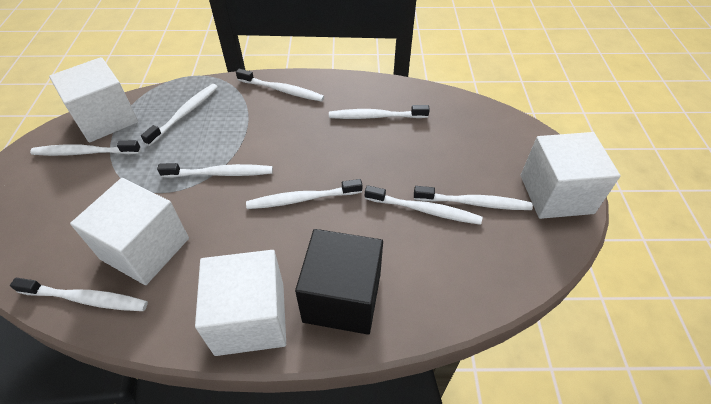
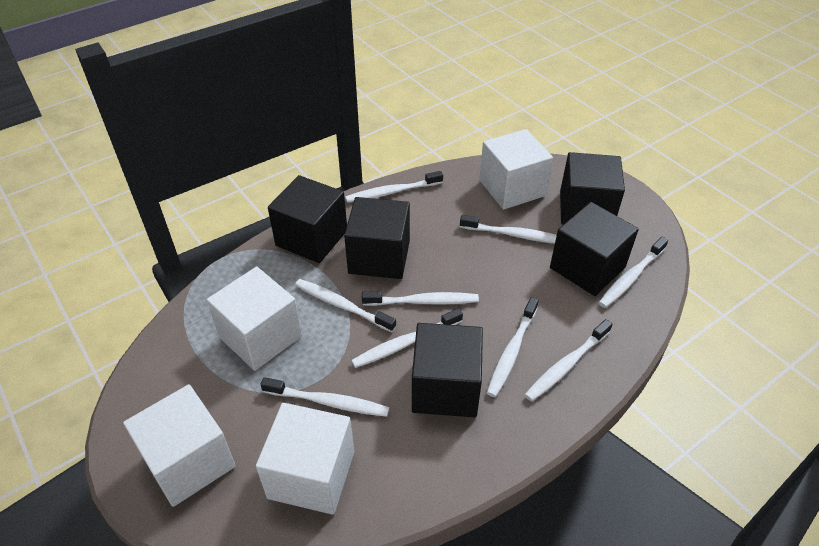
black cube: 1 -> 5

